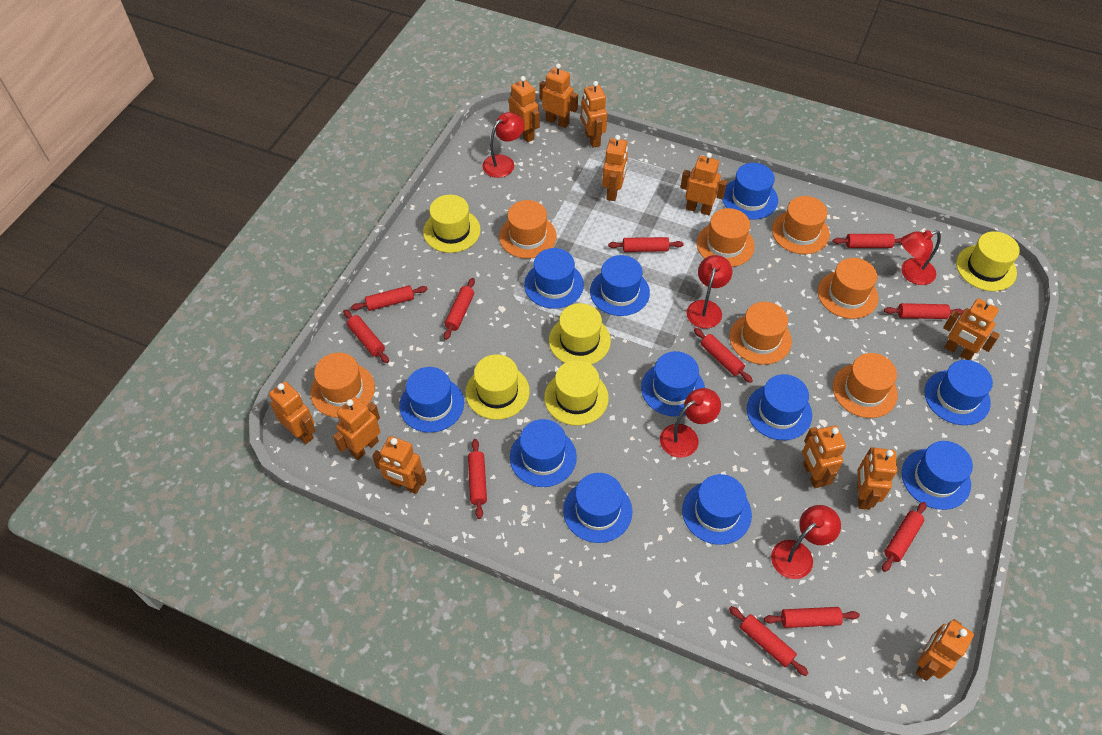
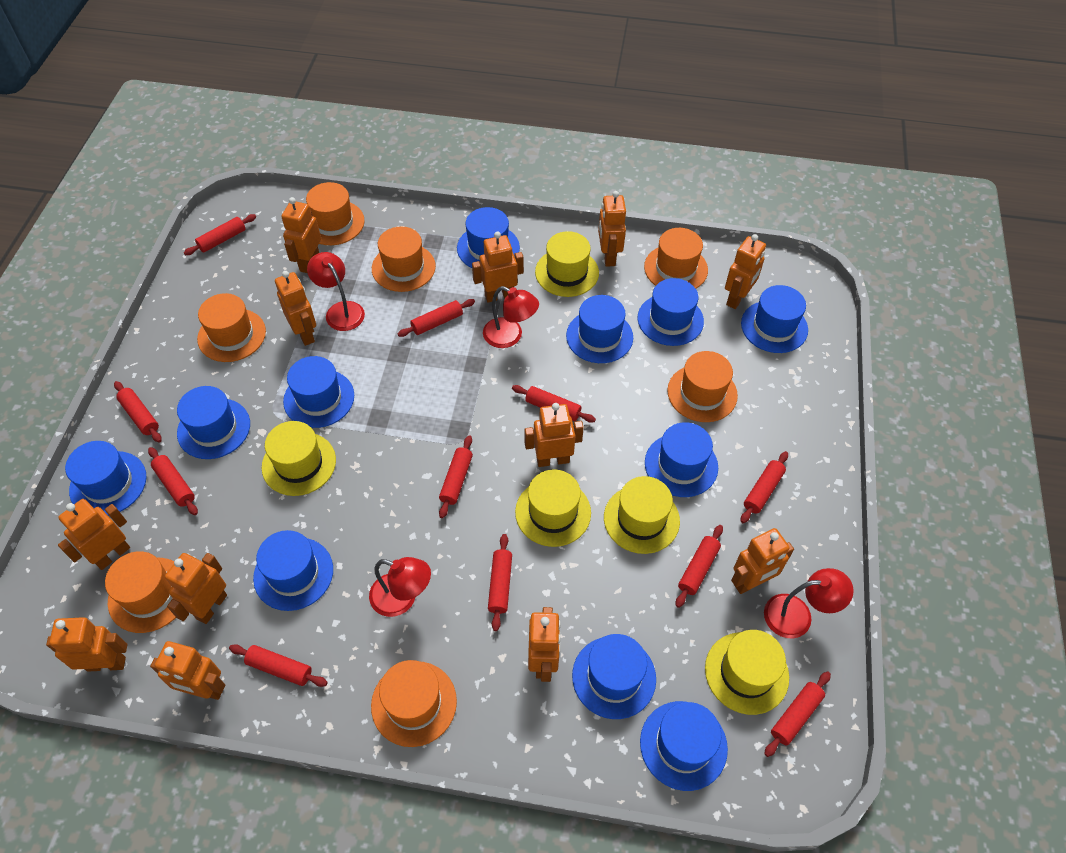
red lamp: 5 -> 4

